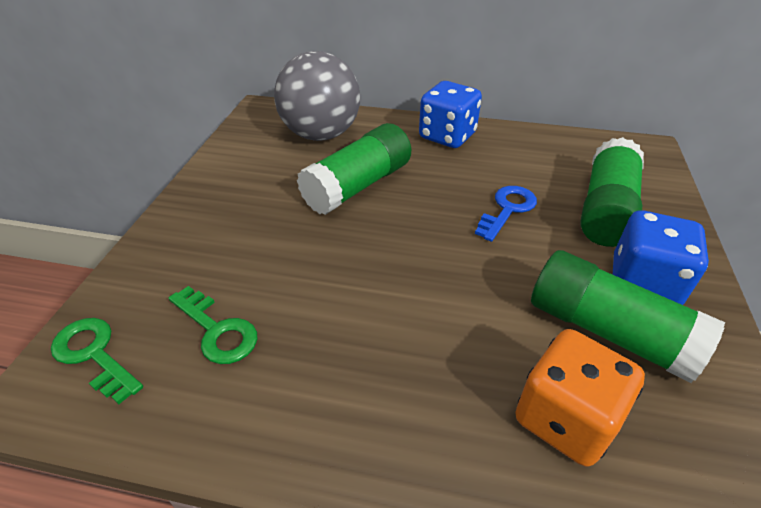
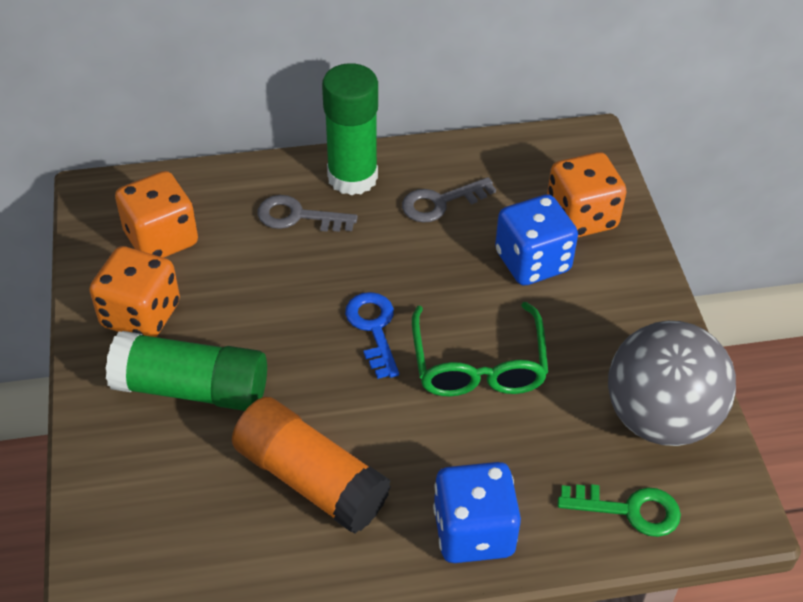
green glasses: 0 -> 1
green glue stick: 3 -> 2
green key: 2 -> 1
grey key: 0 -> 2
orange dice: 1 -> 3
orange glue stick: 0 -> 1

